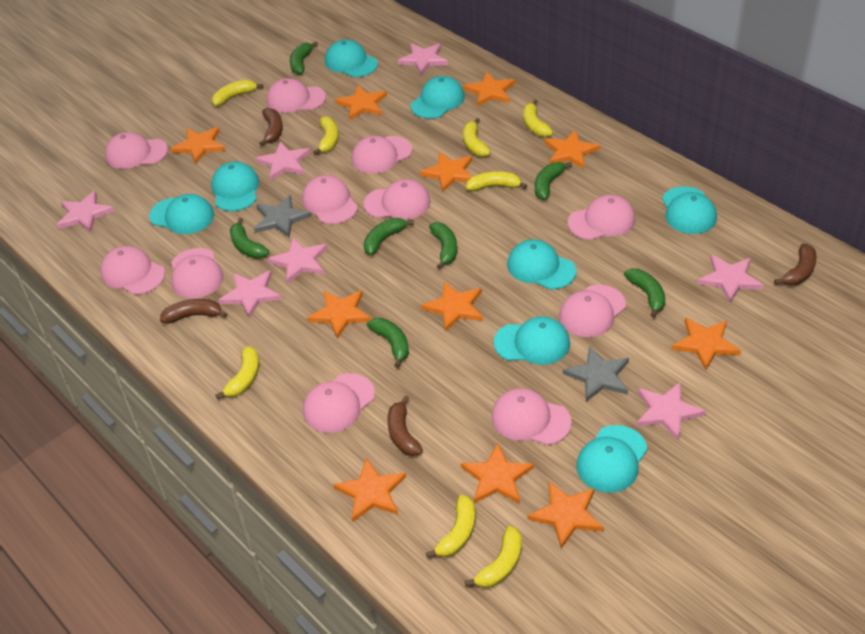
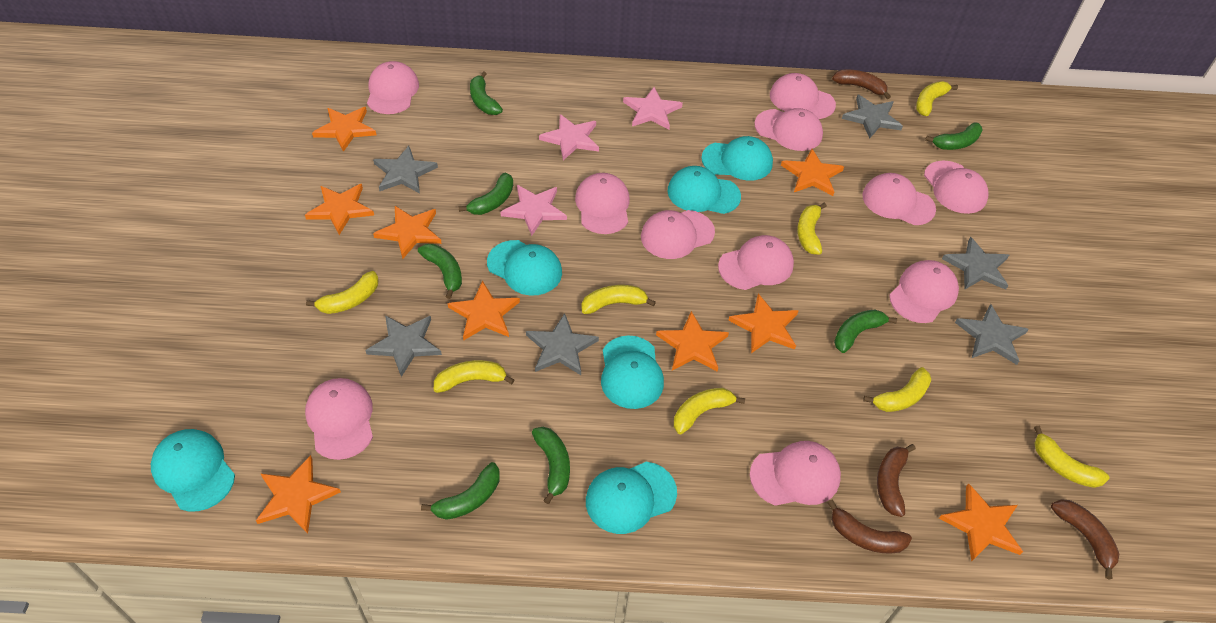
grey star: 2 -> 6
orange star: 11 -> 9
pink star: 7 -> 3
turquoise cap: 8 -> 6

